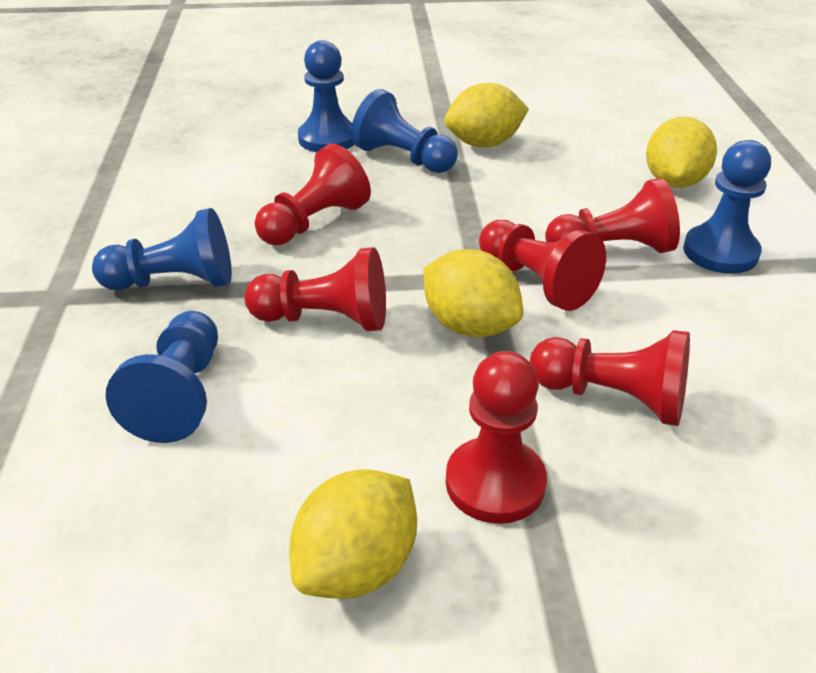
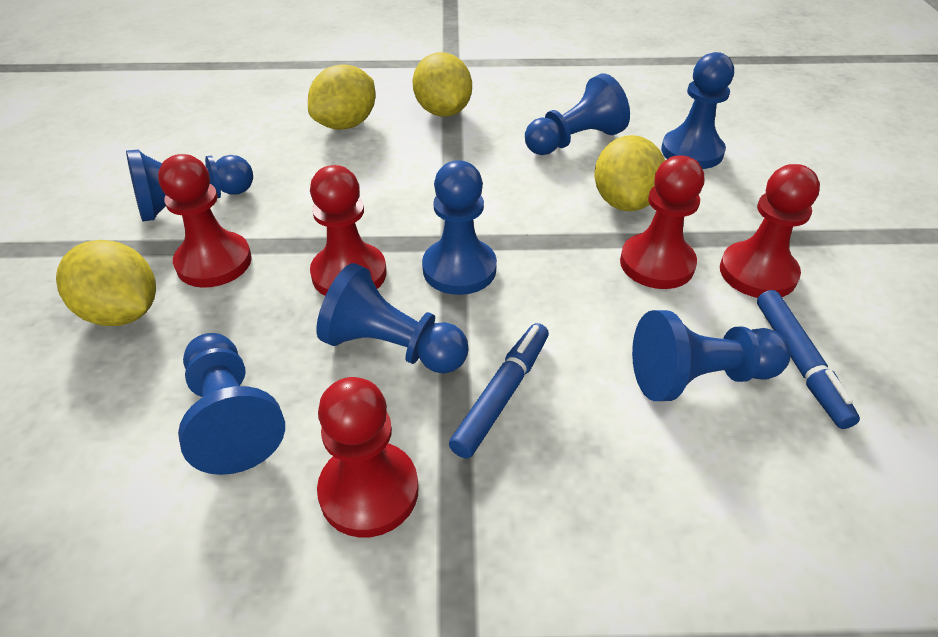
blue marker: 0 -> 2
blue pawn: 5 -> 7
red pawn: 6 -> 5

